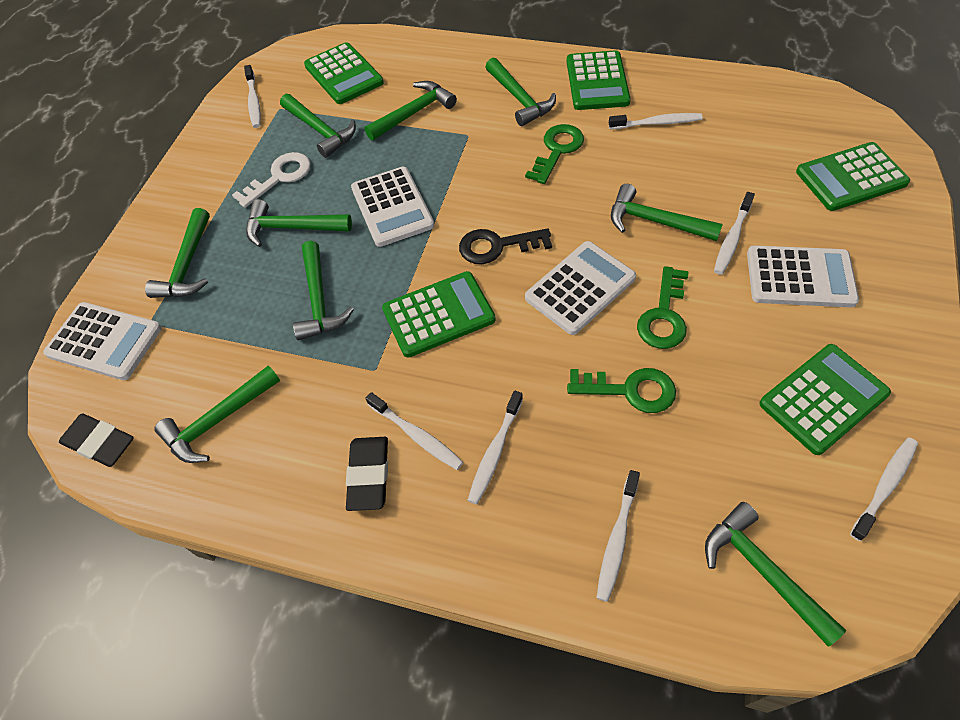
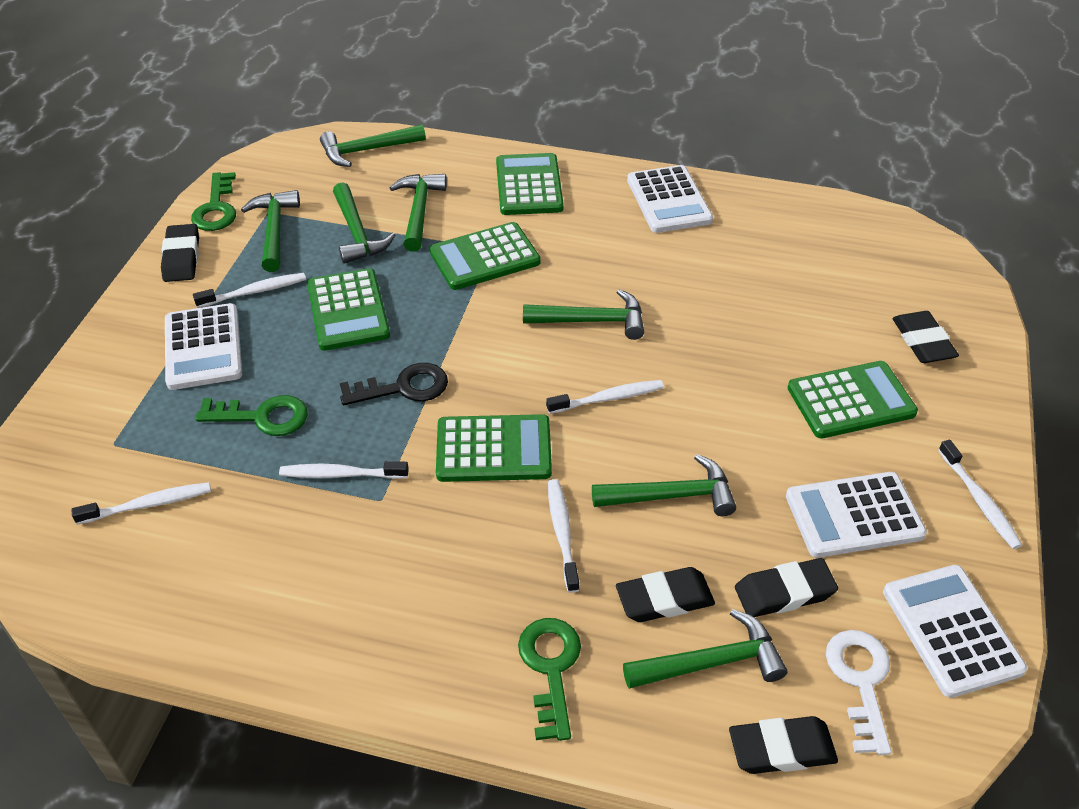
black eraser: 2 -> 5
green hammer: 9 -> 7
white toothbrush: 7 -> 6

